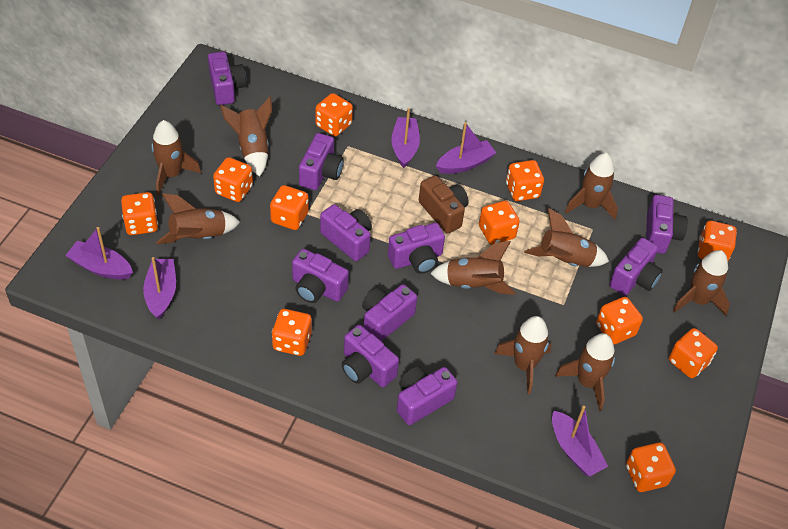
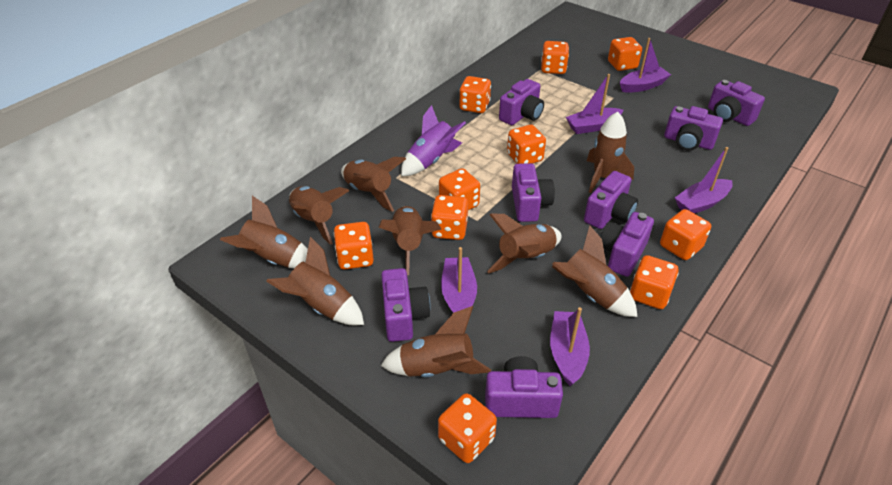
brown camera: 1 -> 0
orange dice: 11 -> 10
purple camera: 10 -> 8
purple rocket: 0 -> 1

